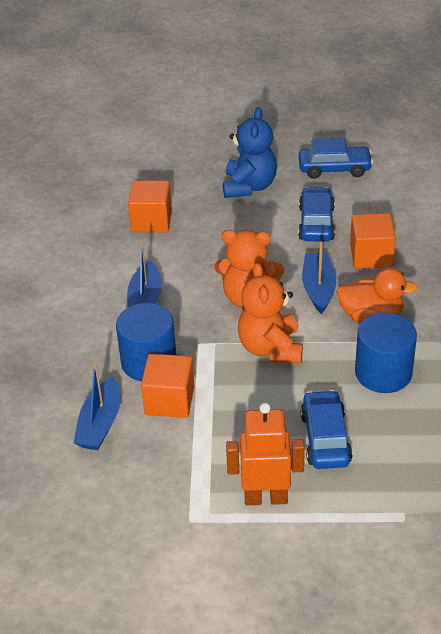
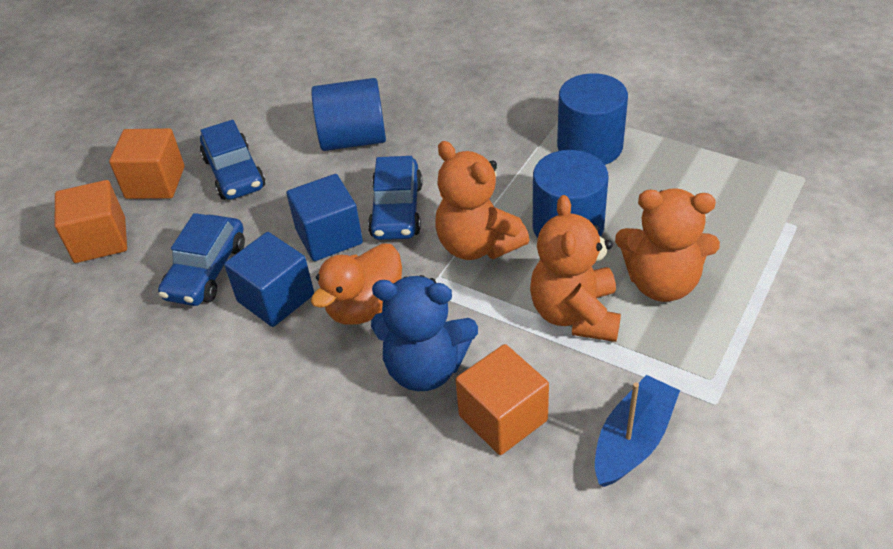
blue boat: 3 -> 1
blue cube: 0 -> 2
blue cylinder: 2 -> 3
orange robot: 1 -> 0
orange teddy bear: 2 -> 3

